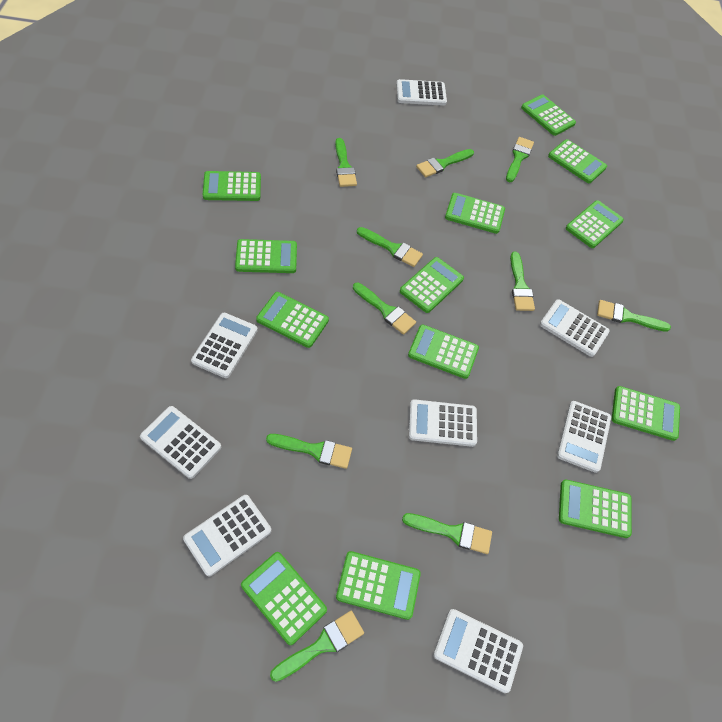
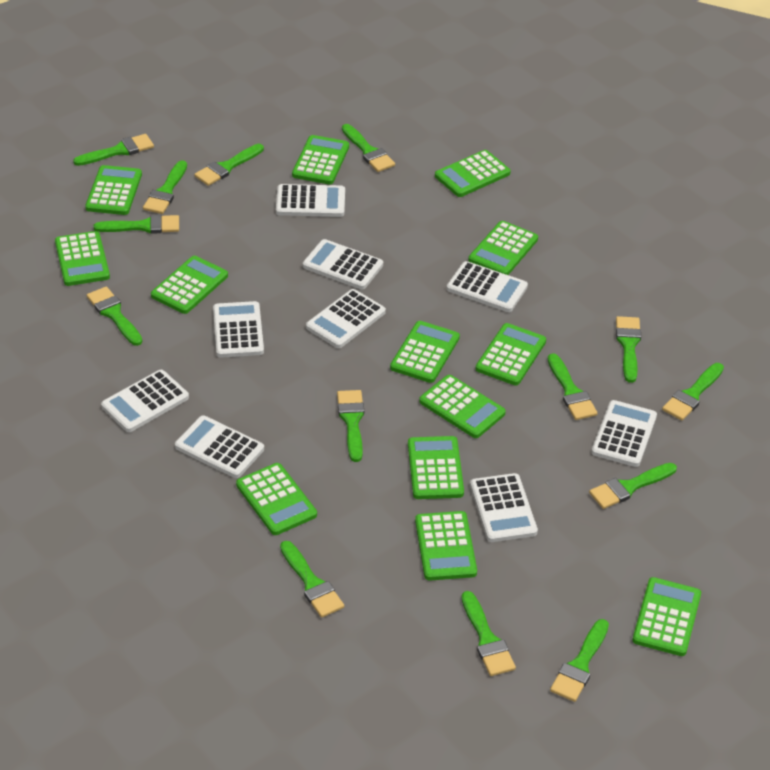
green brush: 10 -> 14
white calculator: 8 -> 9

